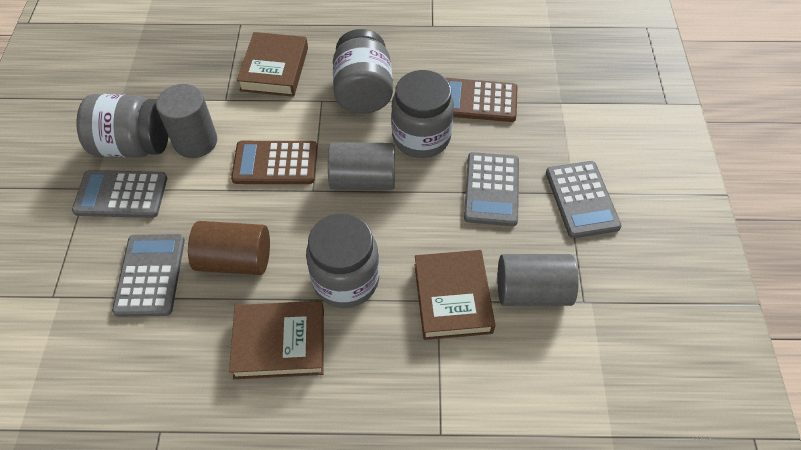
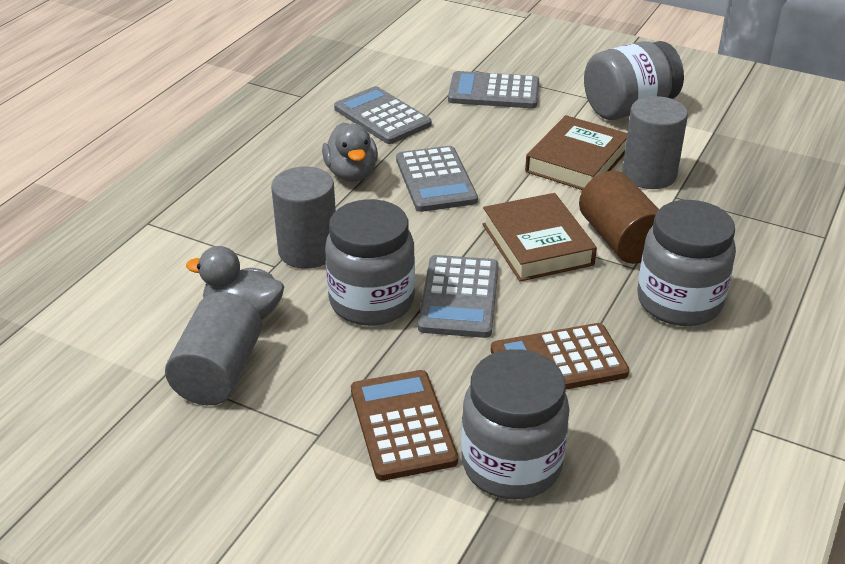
brown book: 3 -> 2
grey duck: 0 -> 2

